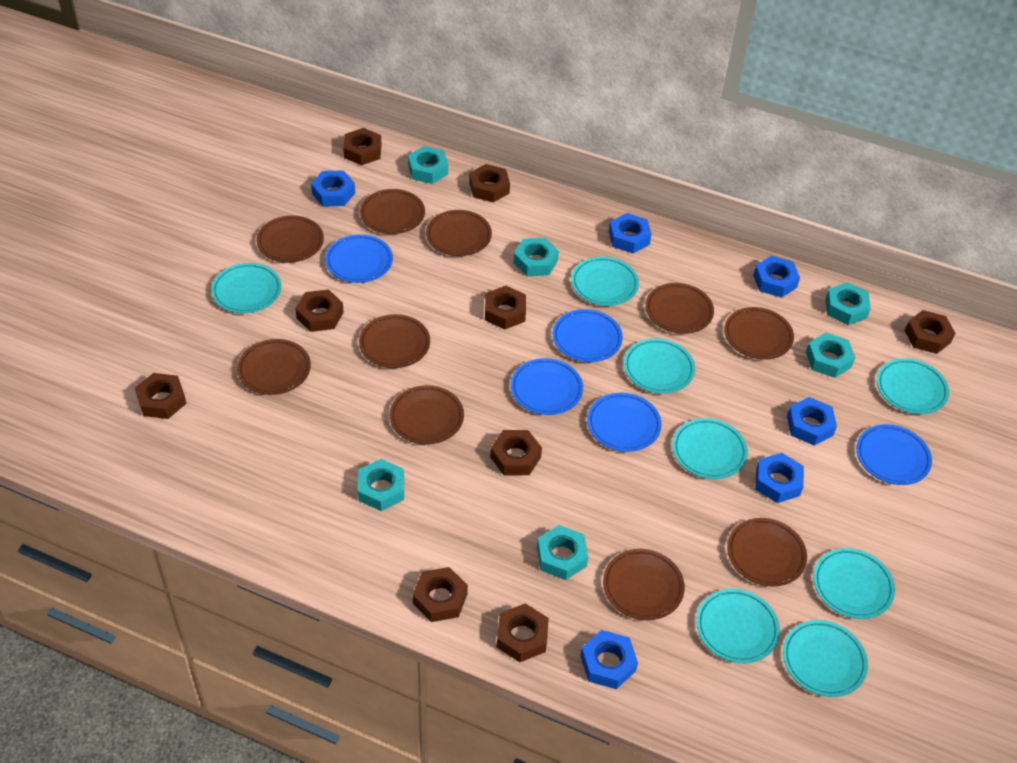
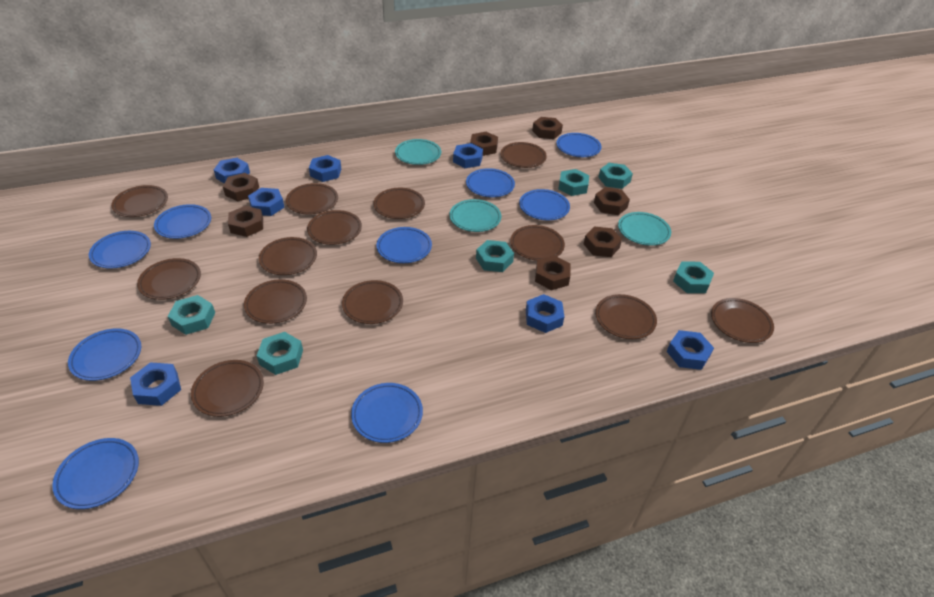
blue nut: 6 -> 7
blue plate: 5 -> 9
brown nut: 9 -> 7
brown plate: 10 -> 13
turquoise plate: 8 -> 3

